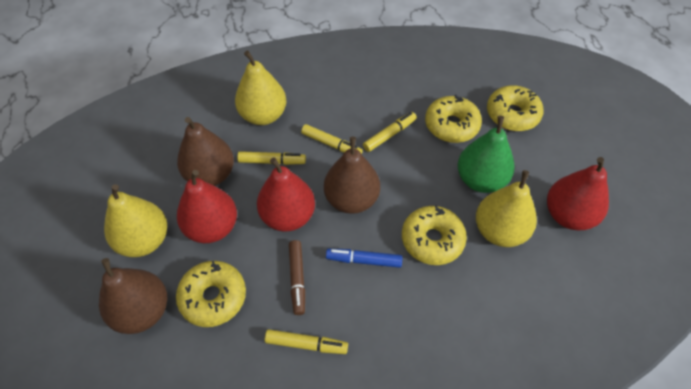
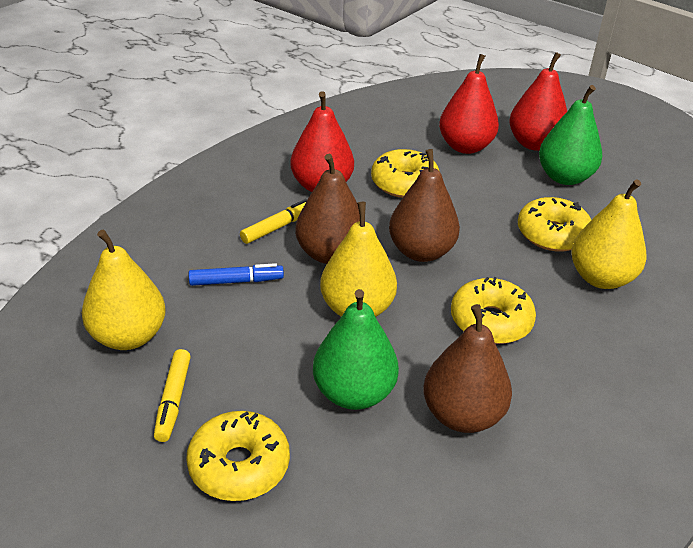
brown marker: 1 -> 0
green pear: 1 -> 2
yellow marker: 4 -> 2

